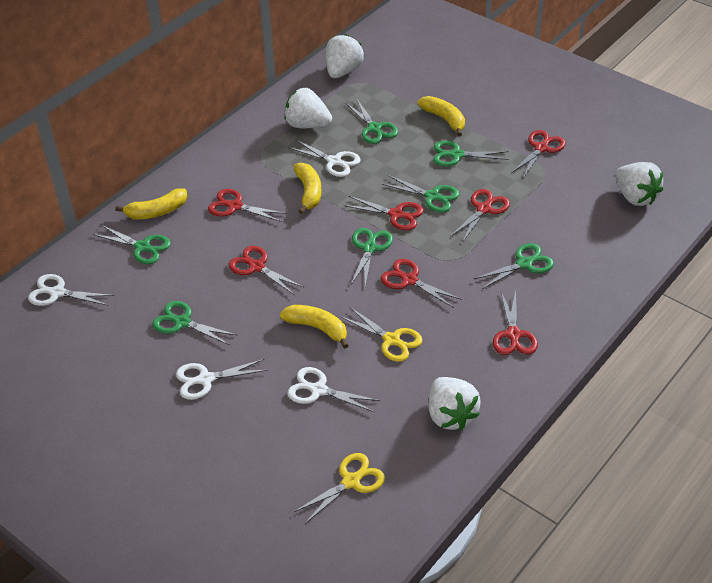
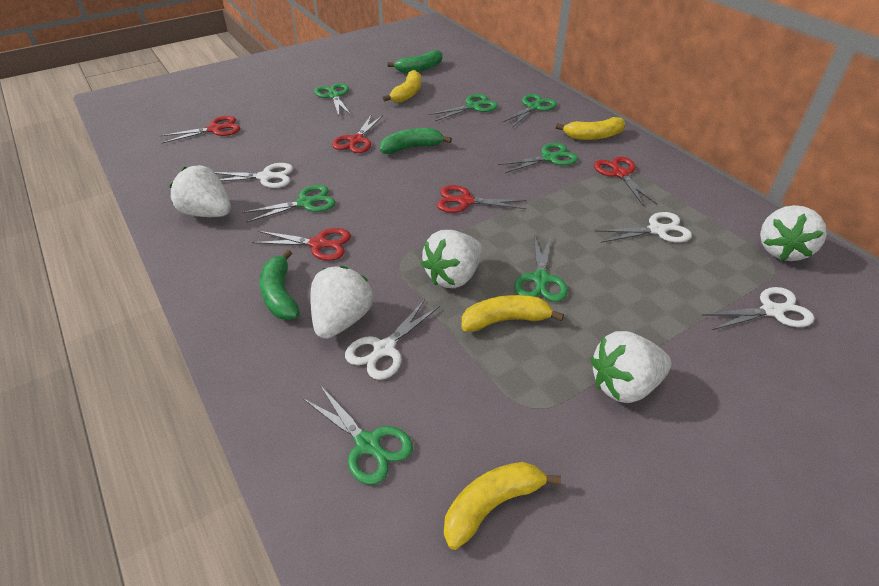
green banana: 0 -> 3
red scissors: 7 -> 5
white strawberry: 4 -> 5
yellow scissors: 2 -> 0

